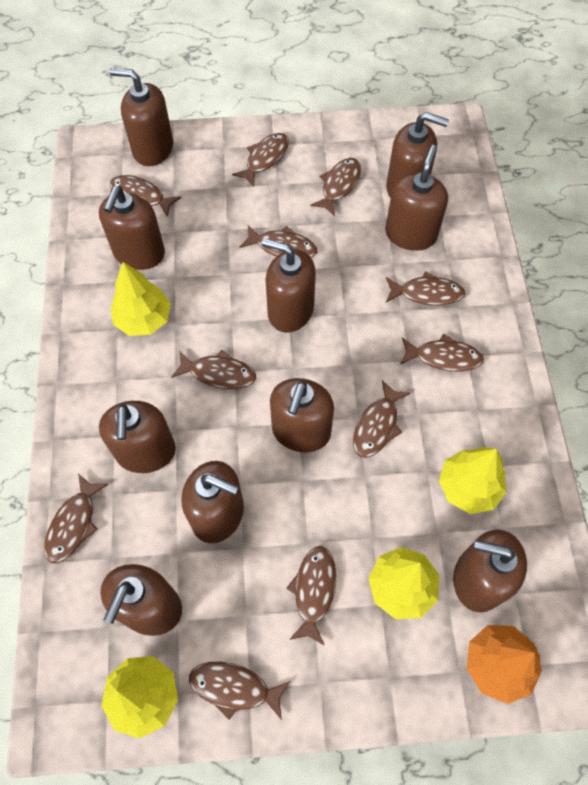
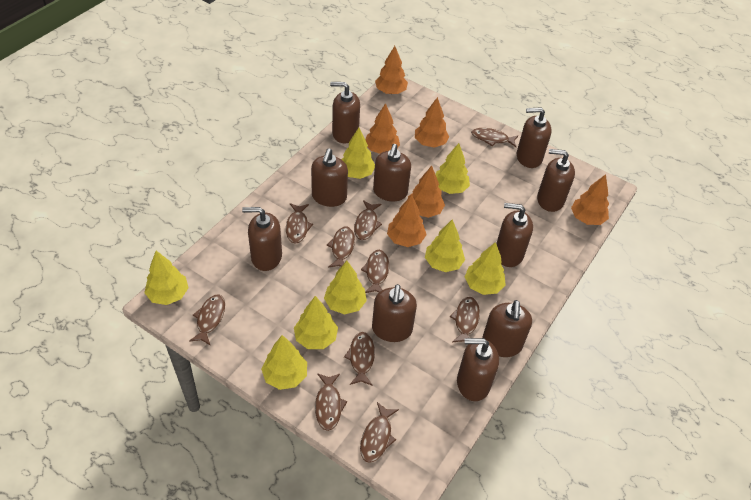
brown fish: 11 -> 10
orange tree: 1 -> 6
yellow tree: 4 -> 8

